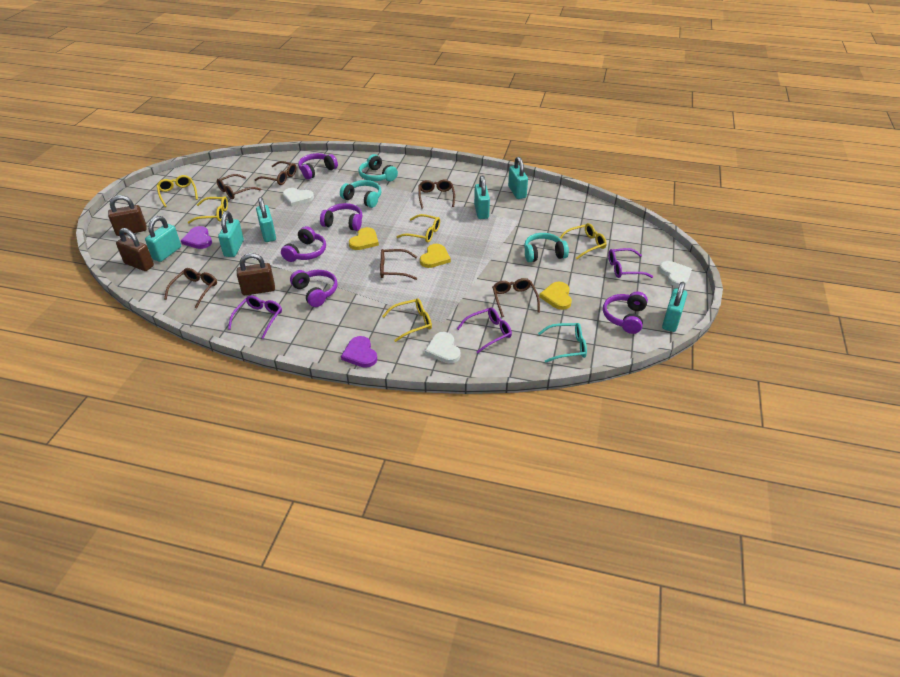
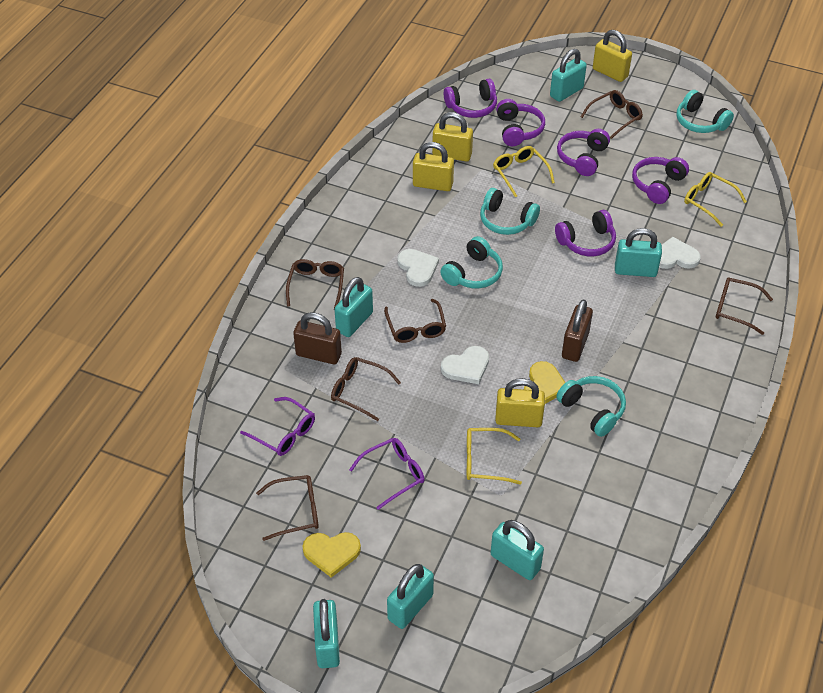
brown padlock: 3 -> 2
purple glasses: 3 -> 2
purple heart: 2 -> 0
turquoise glasses: 1 -> 0
turquoise headphones: 3 -> 4
yellow glasses: 5 -> 3
yellow heart: 3 -> 2
yellow padlock: 0 -> 4

